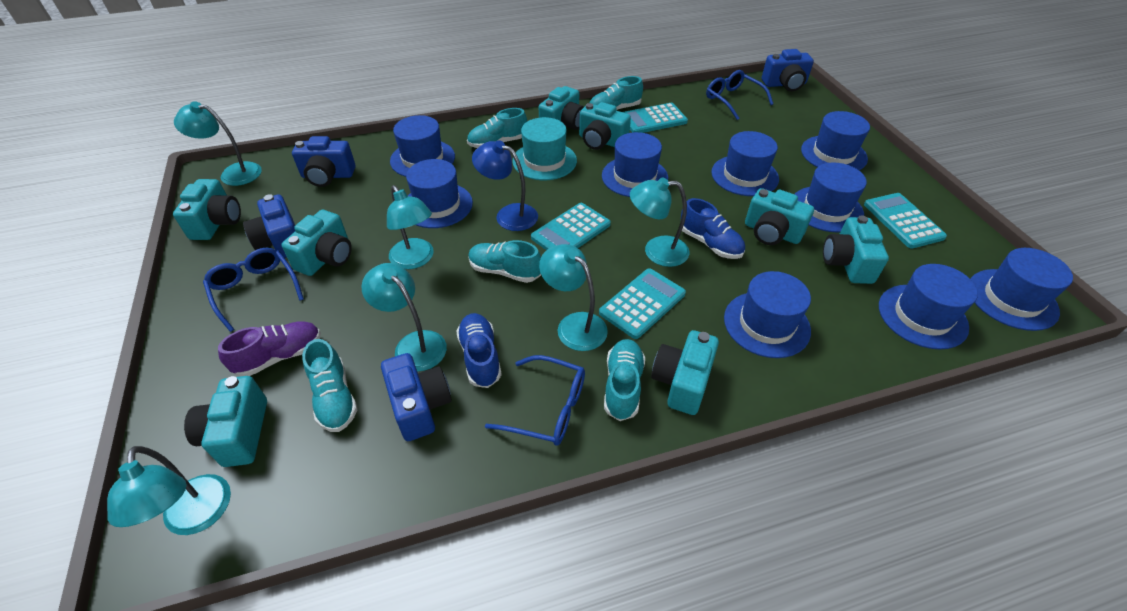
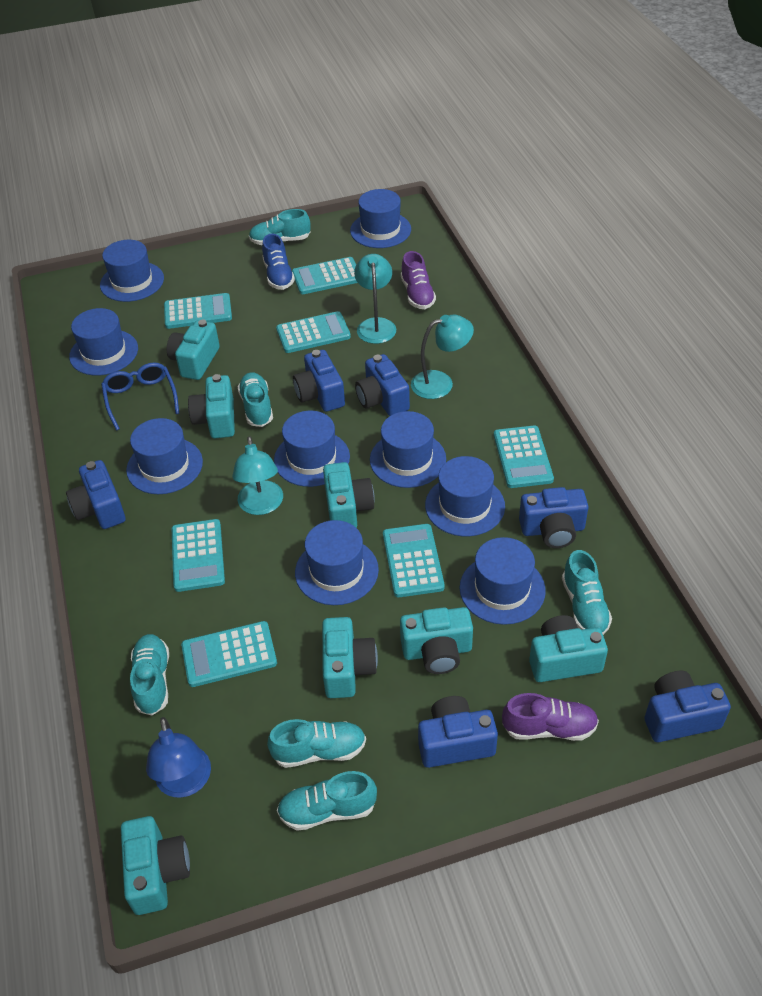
blue camera: 4 -> 6
blue glasses: 3 -> 1
blue shoe: 2 -> 1
purple shoe: 1 -> 2
turquoise calculator: 4 -> 7
turquoise camera: 8 -> 7
turquoise hat: 1 -> 0
turquoise lamp: 6 -> 3
turquoise shoe: 5 -> 6

